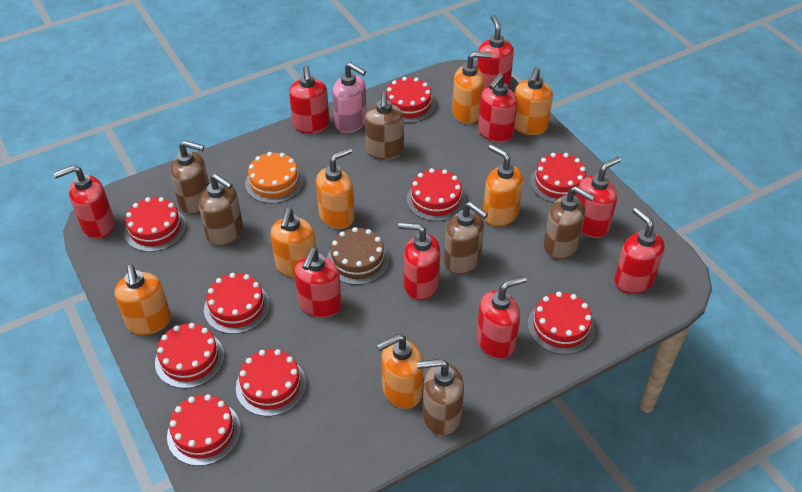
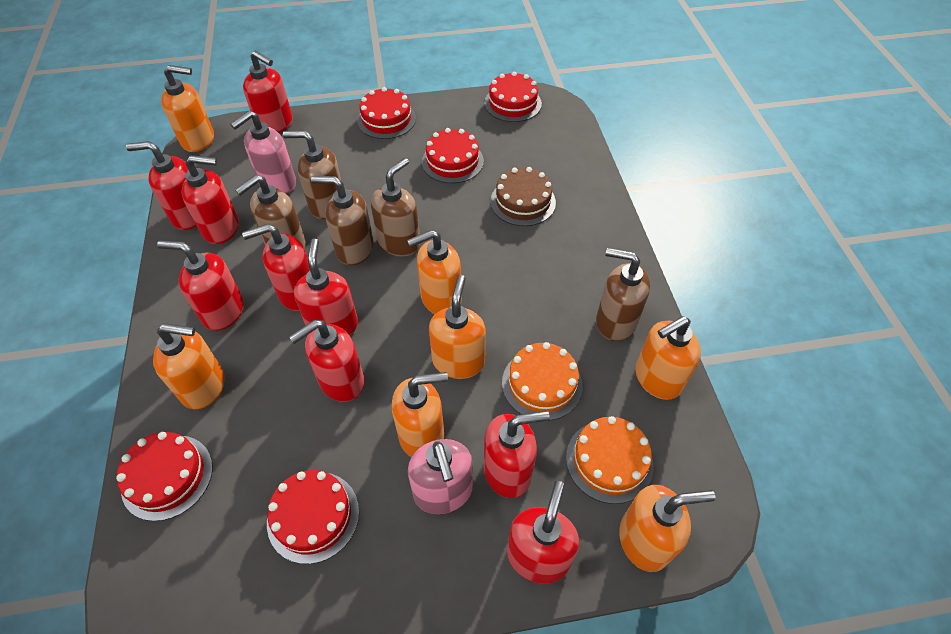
brown soap dispenser: 6 -> 5
orange cake: 1 -> 2
pink soap dispenser: 1 -> 2
red cake: 9 -> 5

